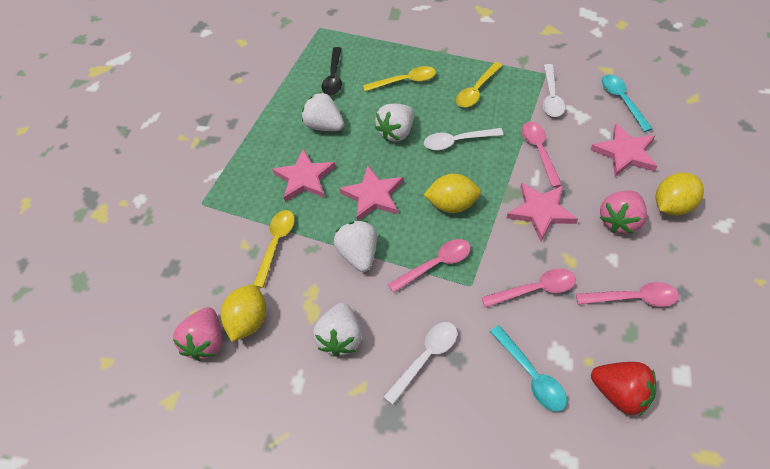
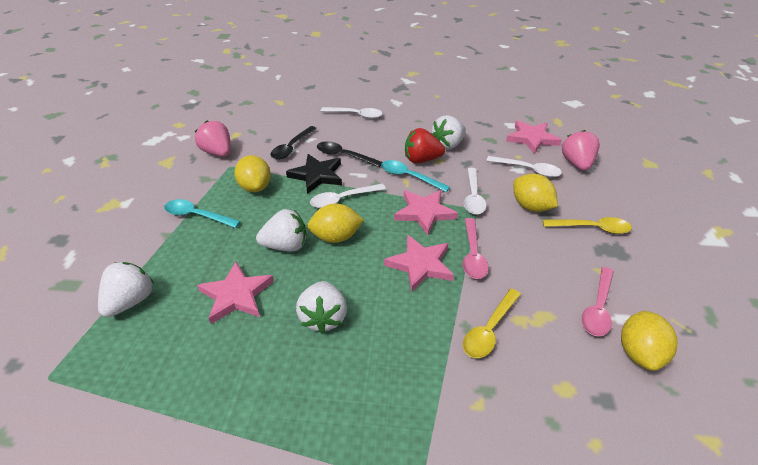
black spoon: 1 -> 2
black star: 0 -> 1
pink spoon: 4 -> 2
white spoon: 3 -> 4
yellow lemon: 3 -> 4
yellow spoon: 3 -> 2

